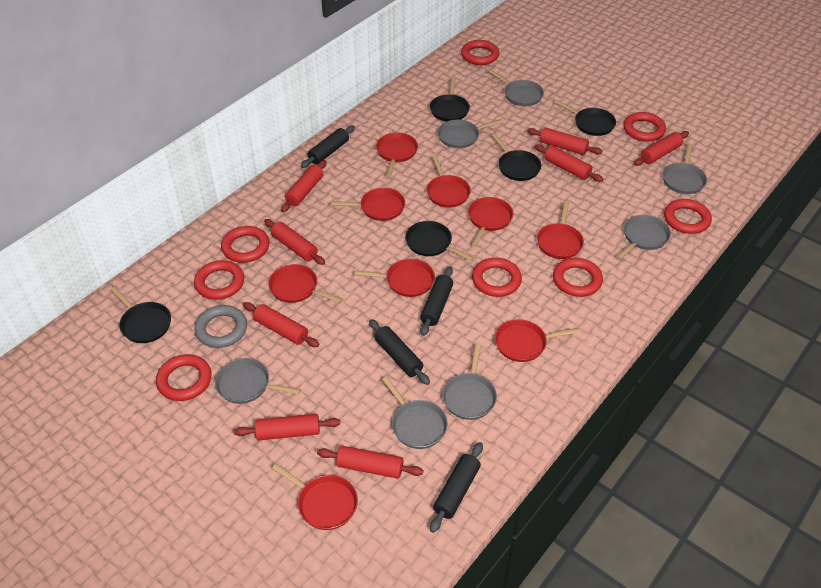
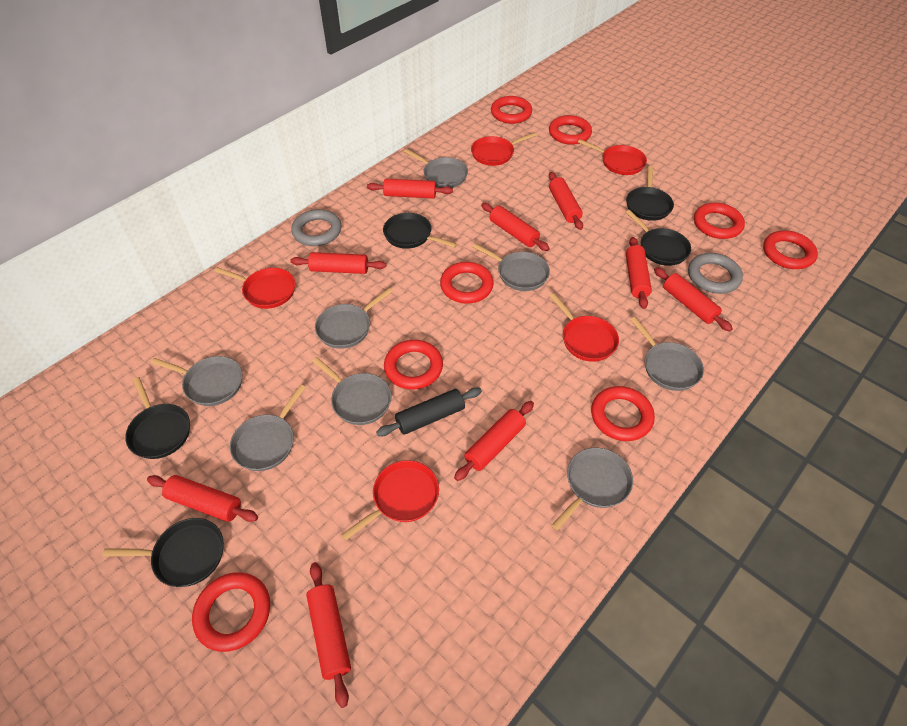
black rolling pin: 4 -> 1
grey pan: 7 -> 8
grey ring: 1 -> 2
red pan: 9 -> 5
red rolling pin: 8 -> 9

